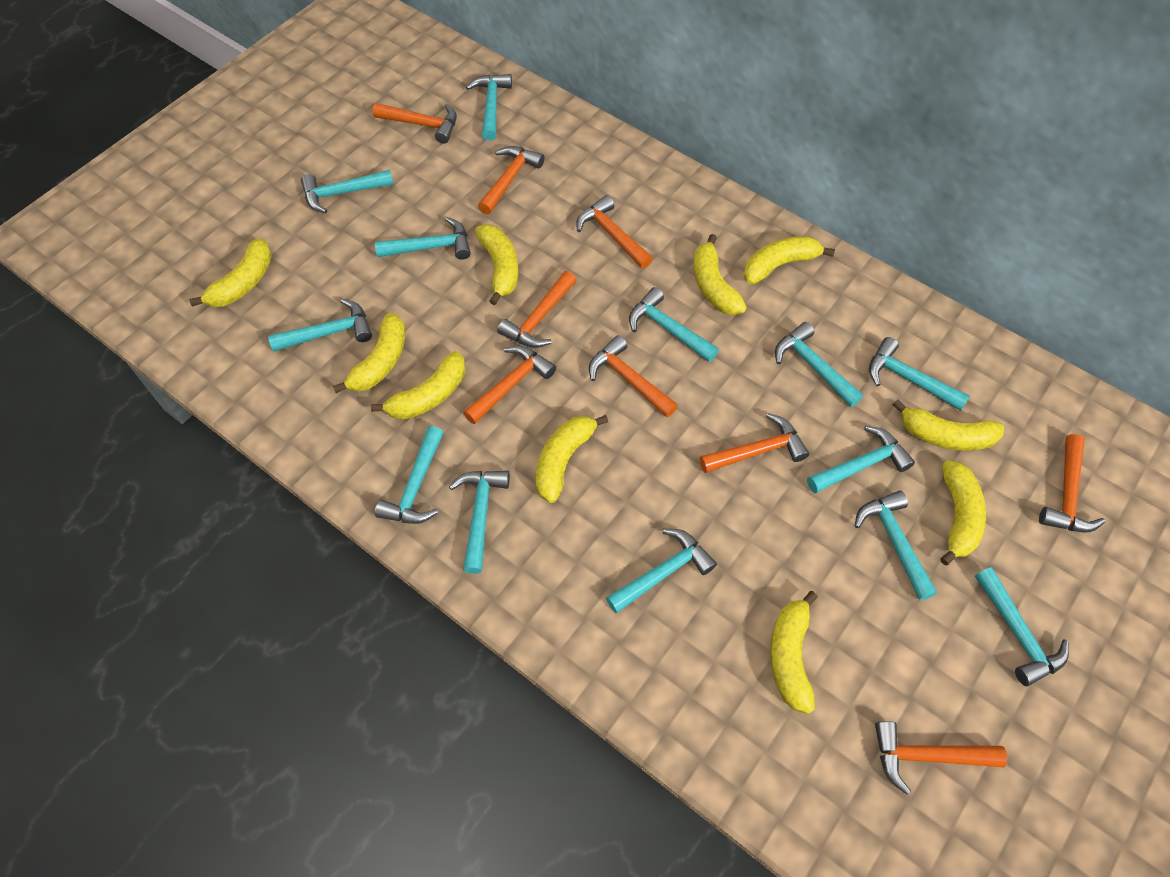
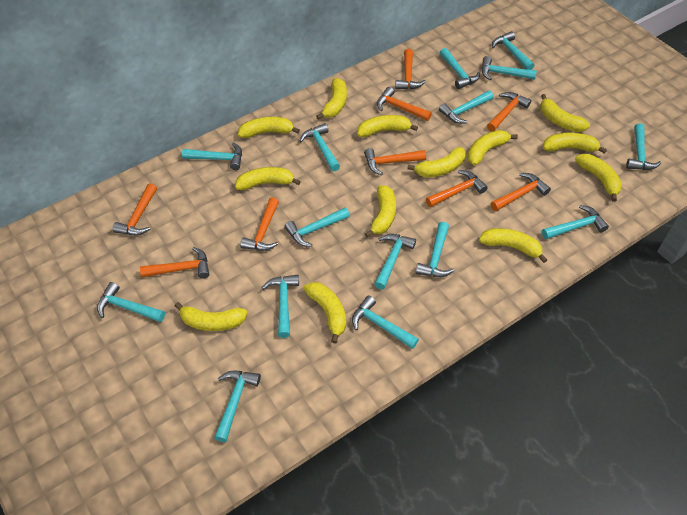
turquoise hammer: 13 -> 15
yellow banana: 10 -> 13

